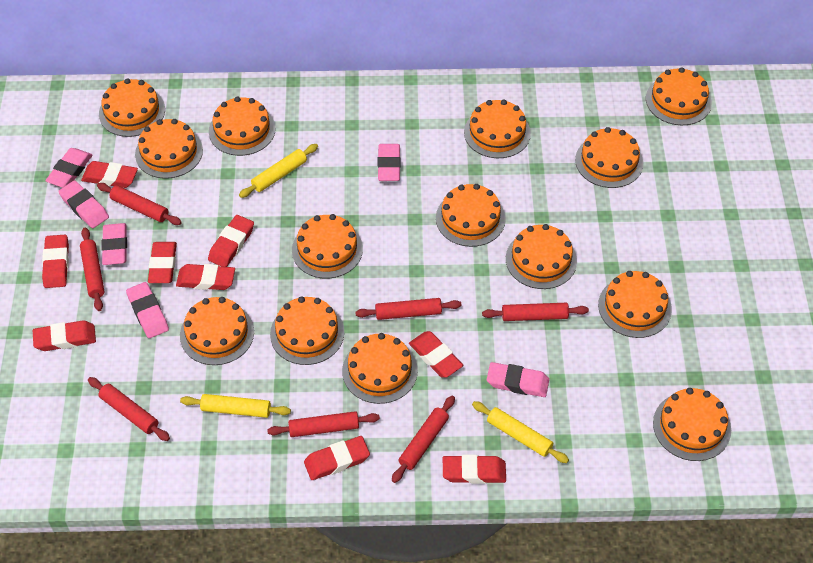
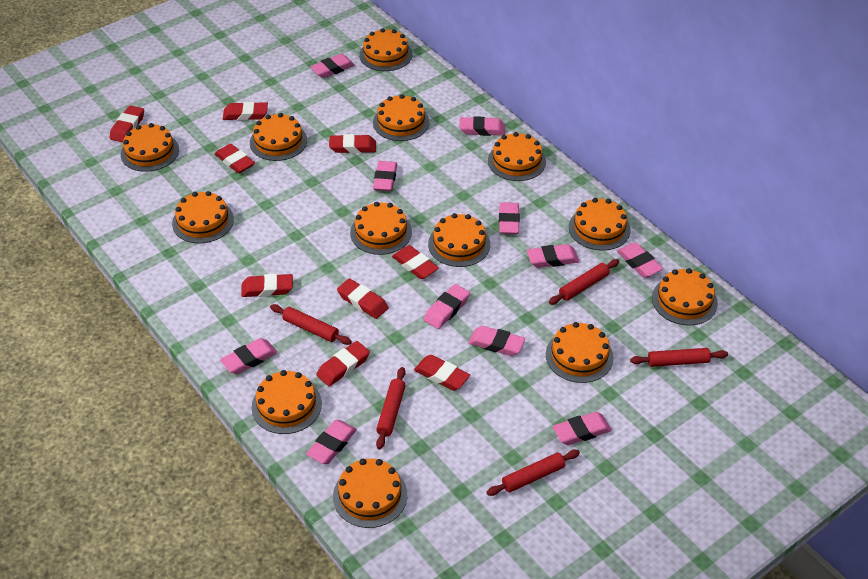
orange cake: 14 -> 13
pink eraser: 6 -> 11
red rolling pin: 7 -> 5
yellow rolling pin: 3 -> 0

